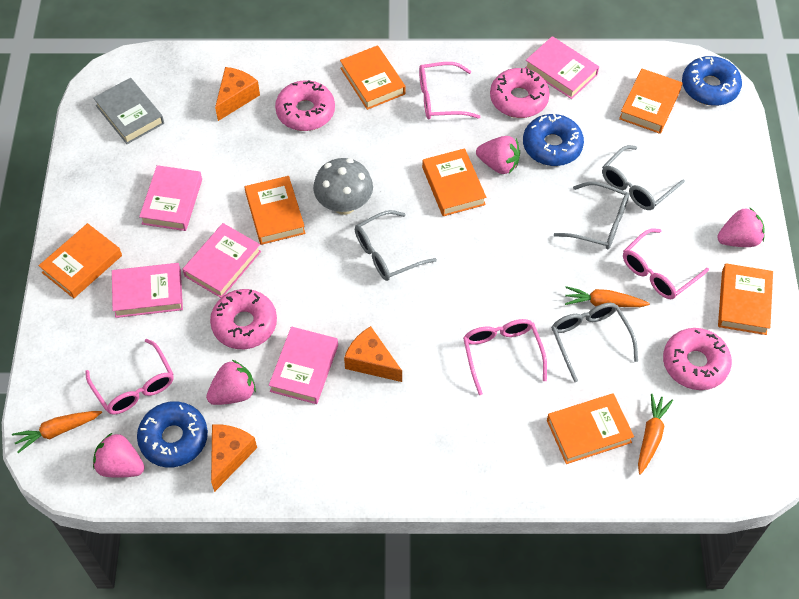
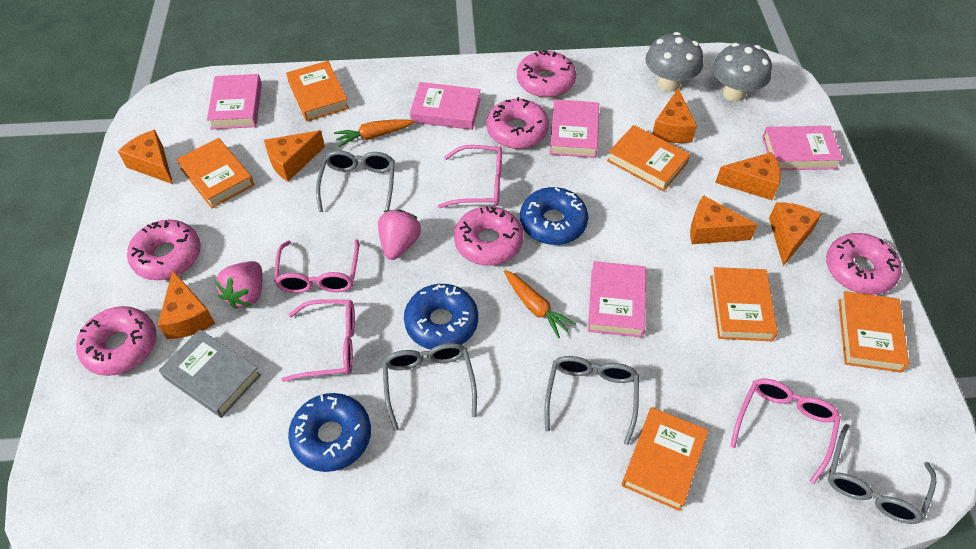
grey mushroom: 1 -> 2
orange book: 7 -> 6
orange carrot: 3 -> 2
orange cheese: 3 -> 7
pink donut: 4 -> 6
pink strawberry: 4 -> 2

